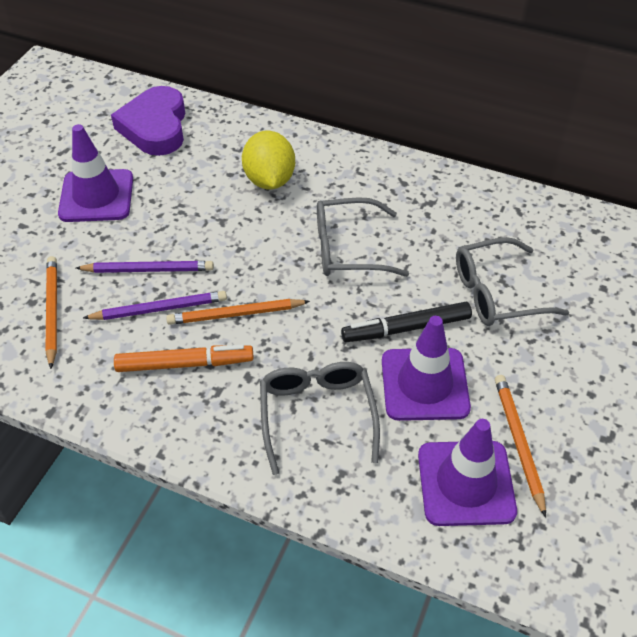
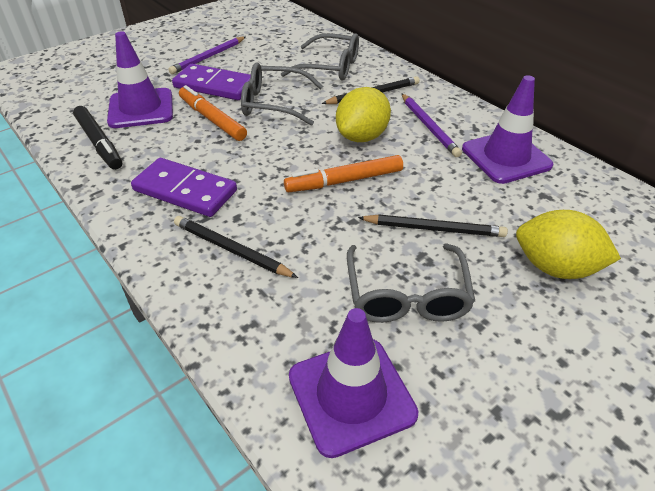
black pencil: 0 -> 3
orange marker: 1 -> 2
orange pencil: 3 -> 0
purple domino: 0 -> 2
purple heart: 1 -> 0
yellow lemon: 1 -> 2

